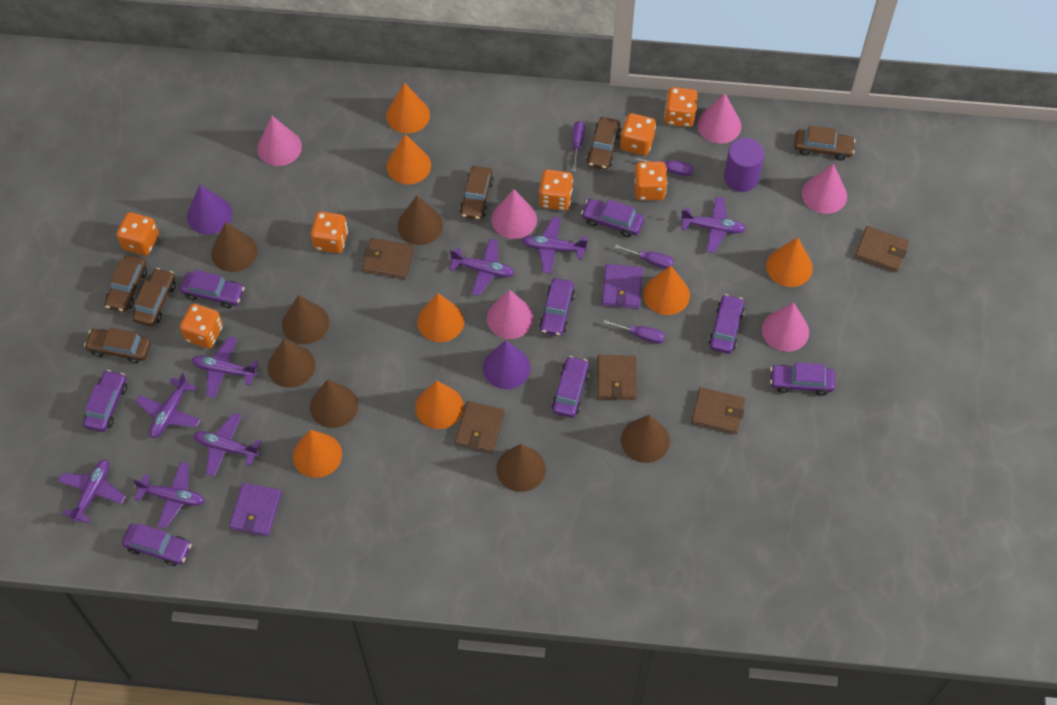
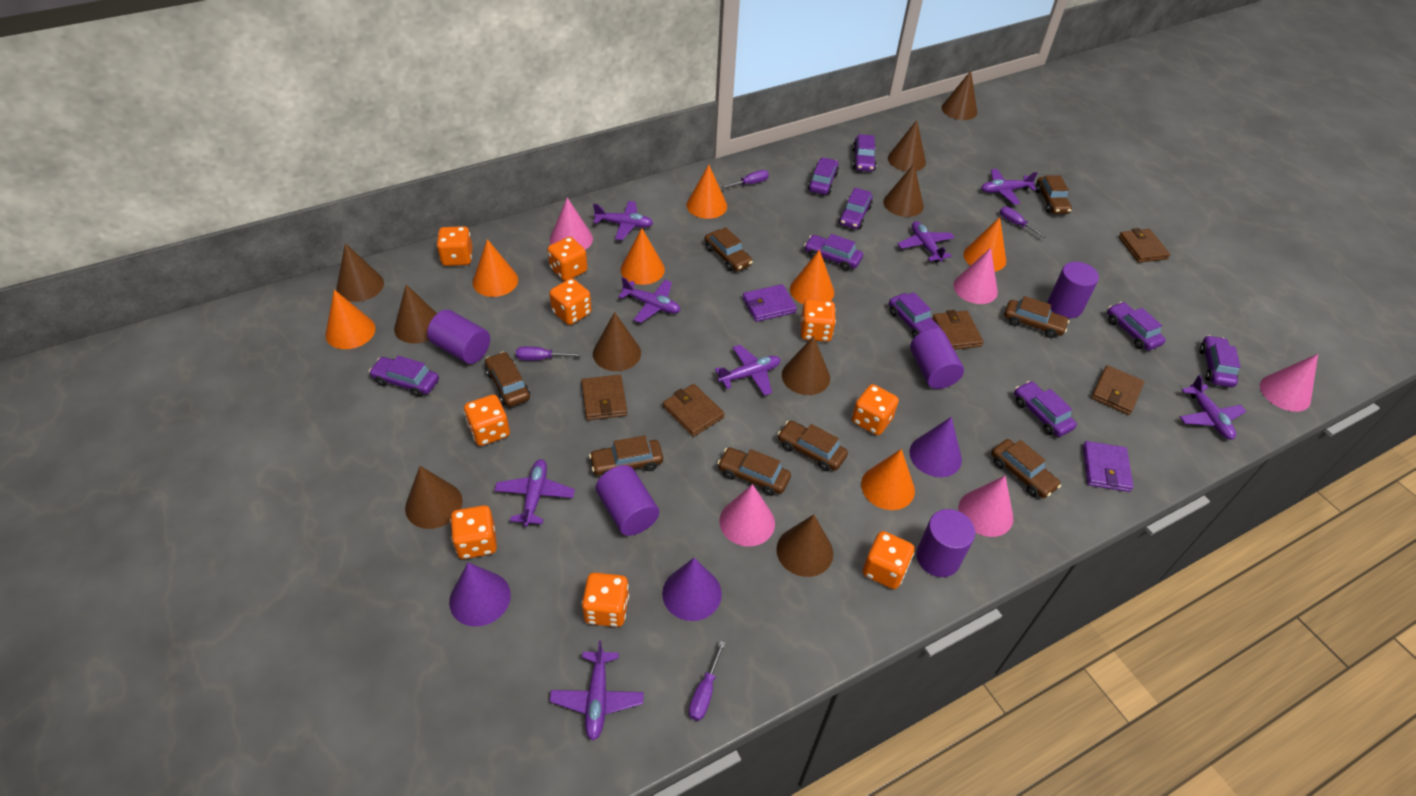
brown car: 6 -> 8
brown cone: 7 -> 9
orange dice: 7 -> 9
pink cone: 6 -> 5
purple car: 8 -> 9
purple cone: 2 -> 3
purple cylinder: 1 -> 5

